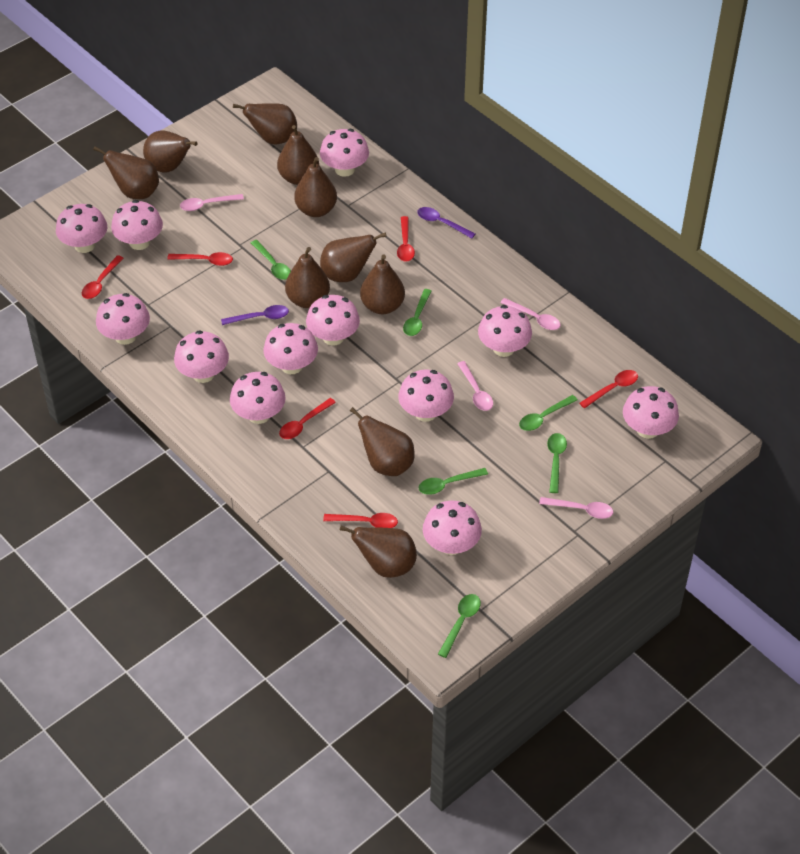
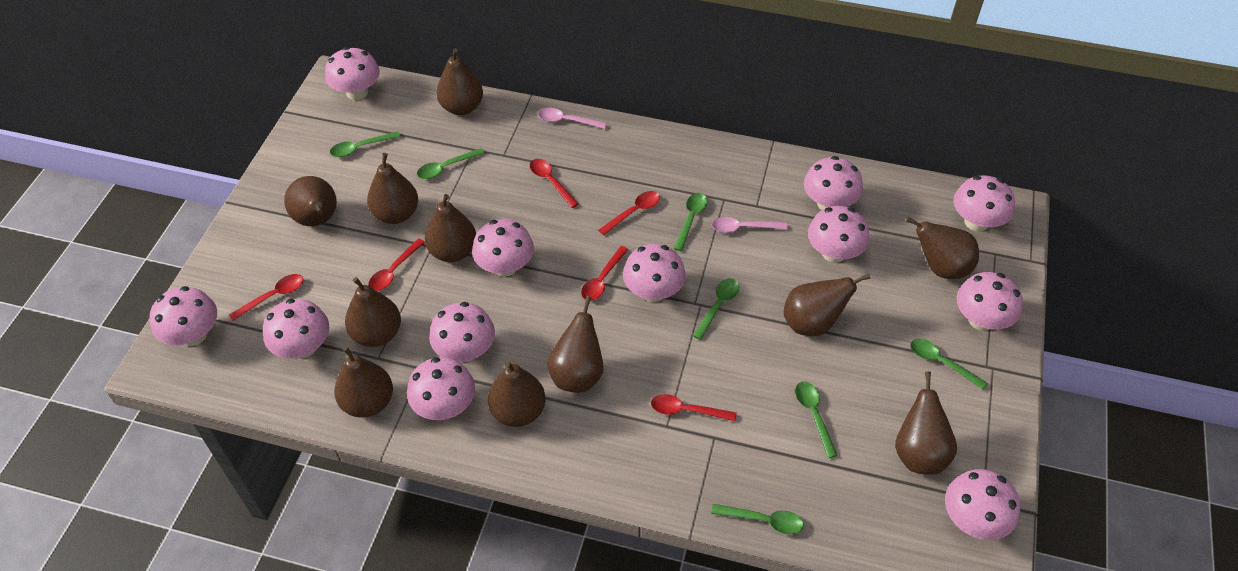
brown pear: 10 -> 11
green spoon: 6 -> 7
pink spoon: 4 -> 2
purple spoon: 2 -> 0

